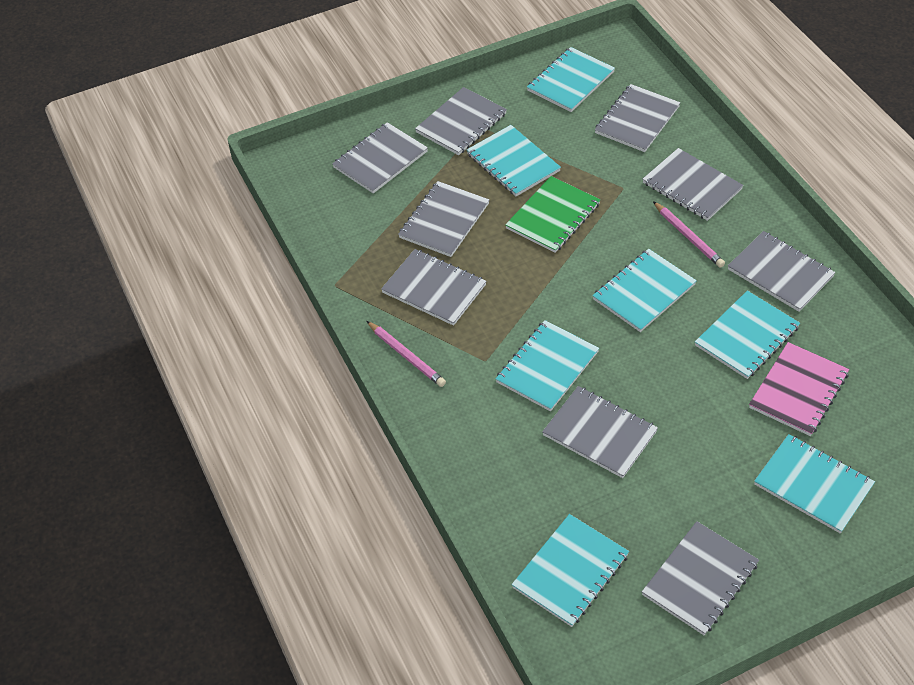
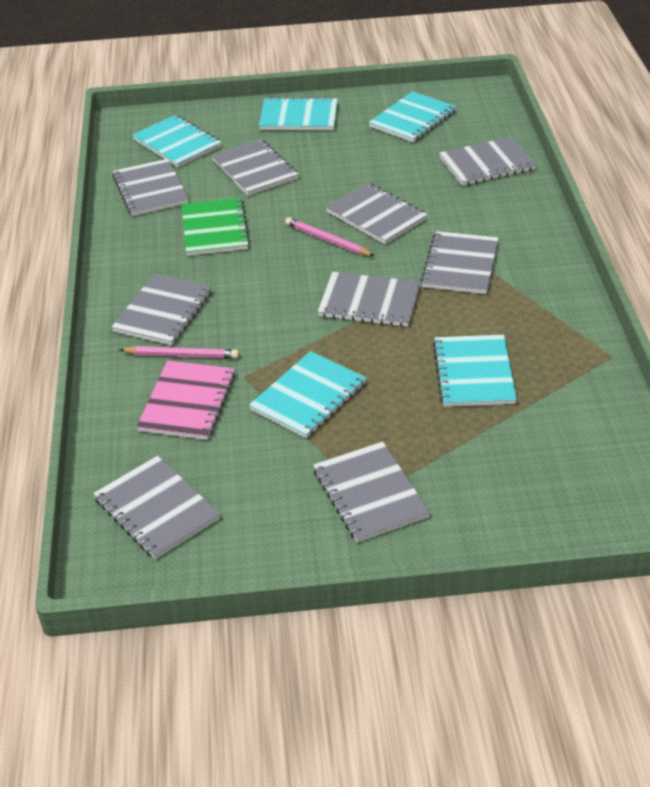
turquoise notebook: 7 -> 5

